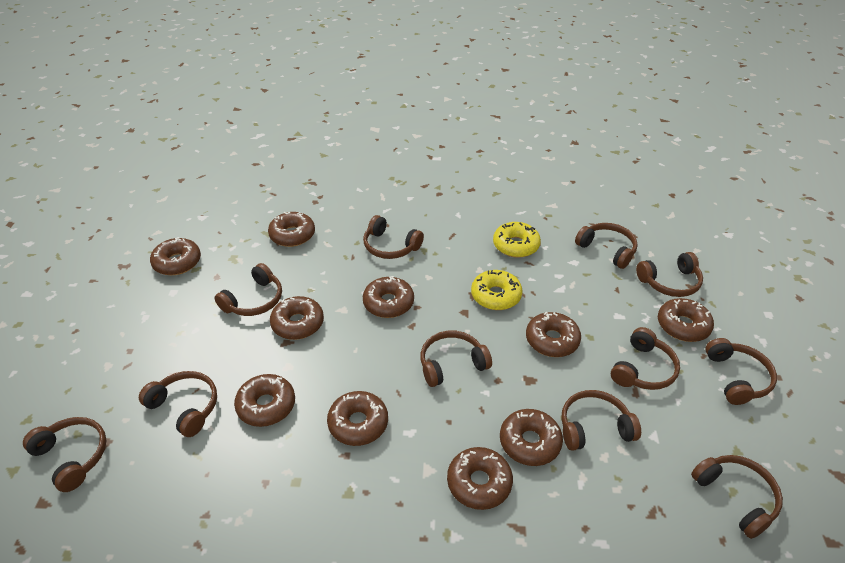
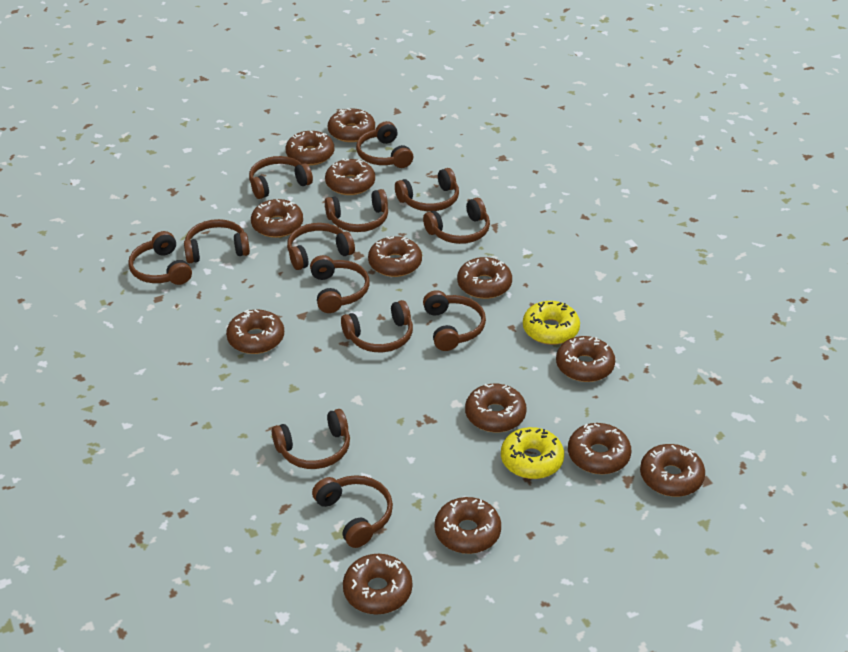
brown donut: 10 -> 13
brown headphones: 11 -> 13

